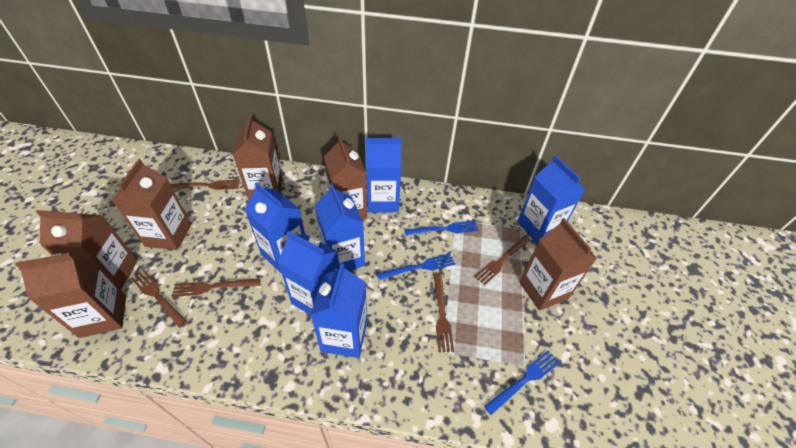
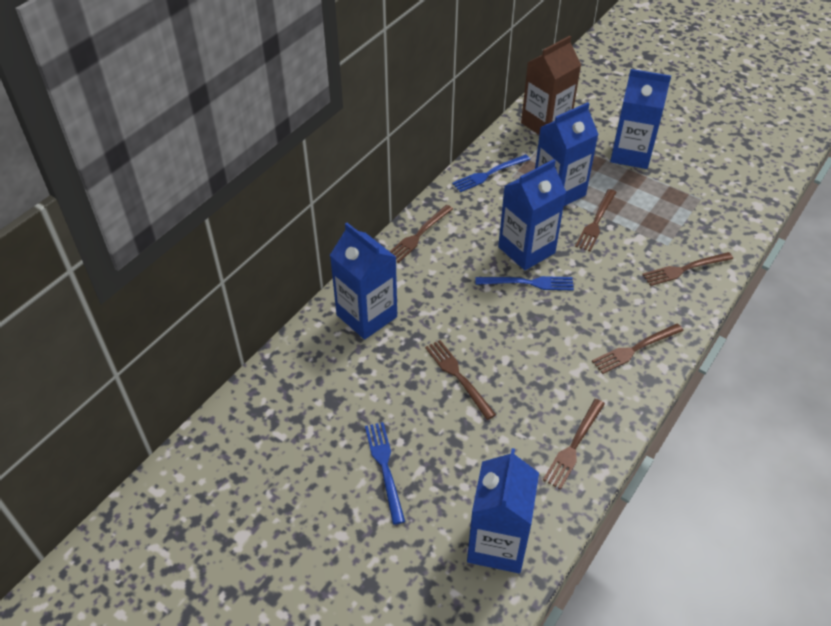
blue carton: 6 -> 5
brown carton: 6 -> 1
brown fork: 5 -> 6

